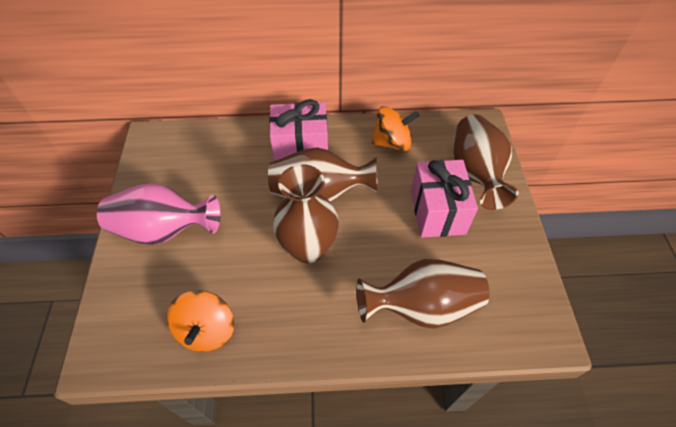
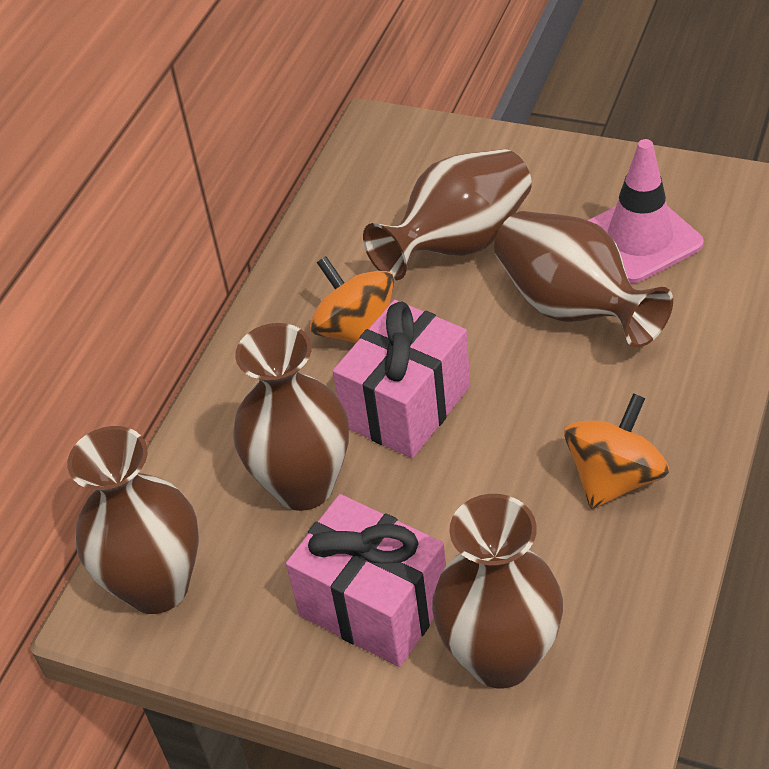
brown vase: 4 -> 5
pink traffic cone: 0 -> 1
pink vase: 1 -> 0

